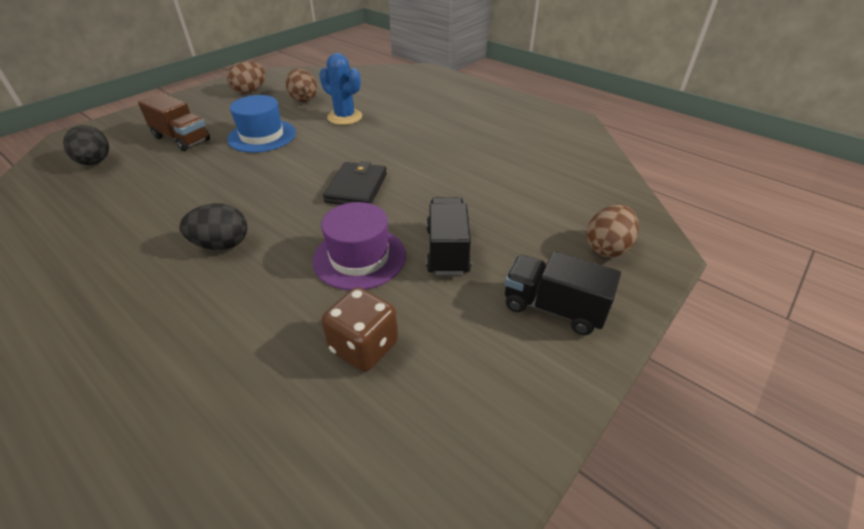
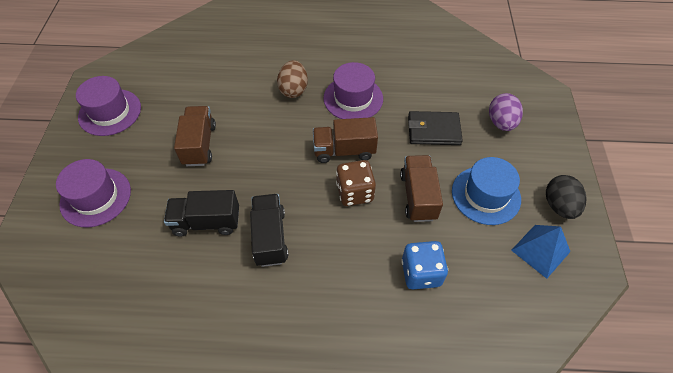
black egg: 2 -> 1
blue cactus: 1 -> 0
blue dice: 0 -> 1
blue pyramid: 0 -> 1
brown egg: 3 -> 1
brown truck: 1 -> 3
purple egg: 0 -> 1
purple hat: 1 -> 3

